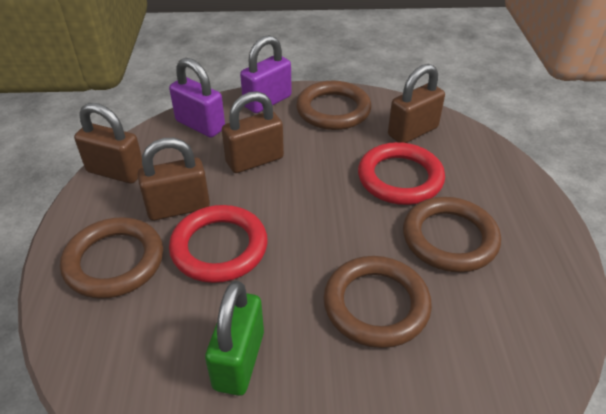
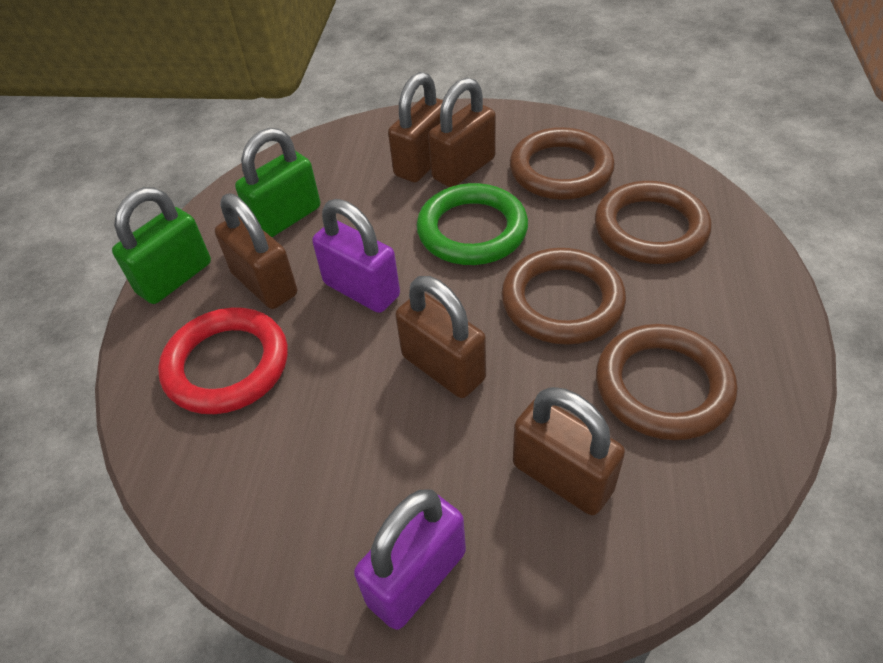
brown padlock: 4 -> 5
green padlock: 1 -> 2
green ring: 0 -> 1
red ring: 2 -> 1

